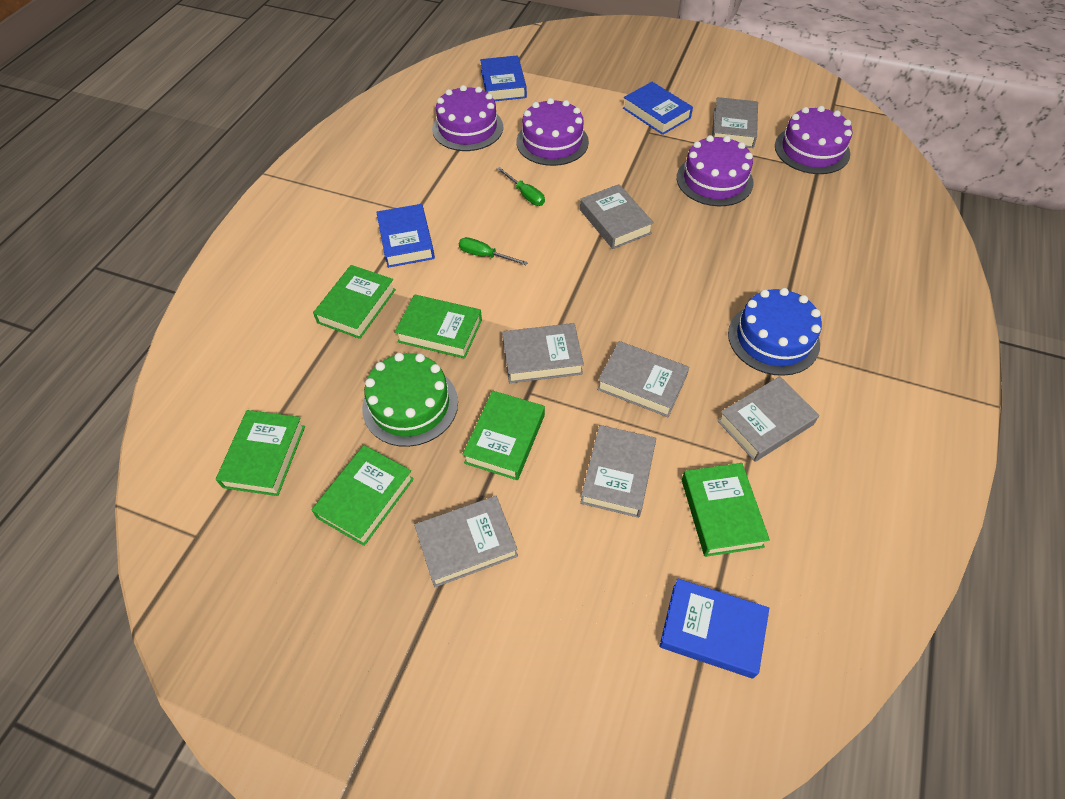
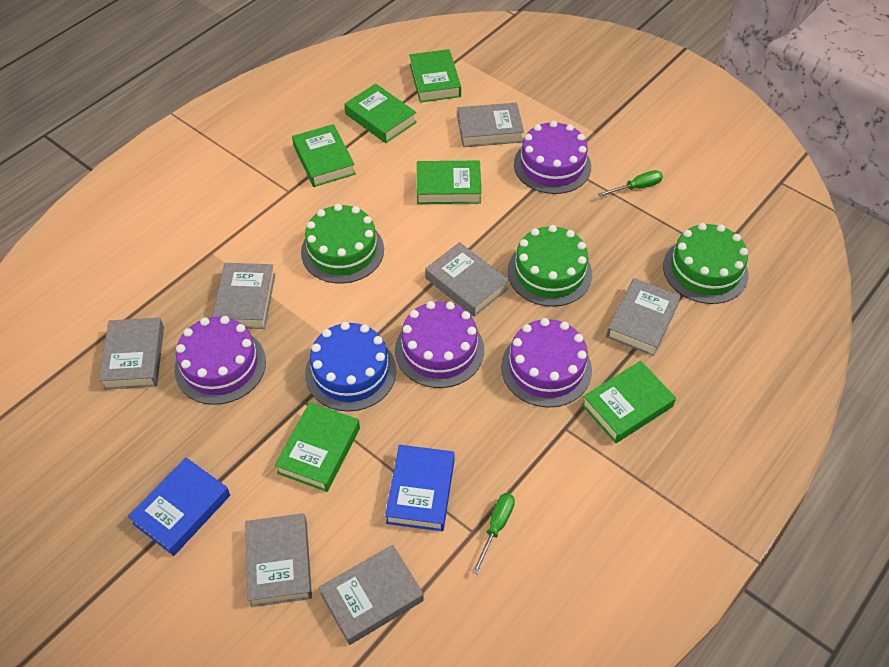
blue book: 4 -> 2
green cake: 1 -> 3

